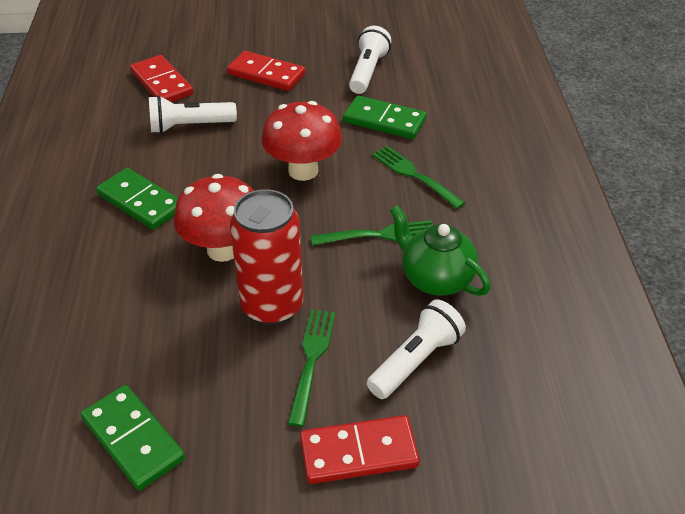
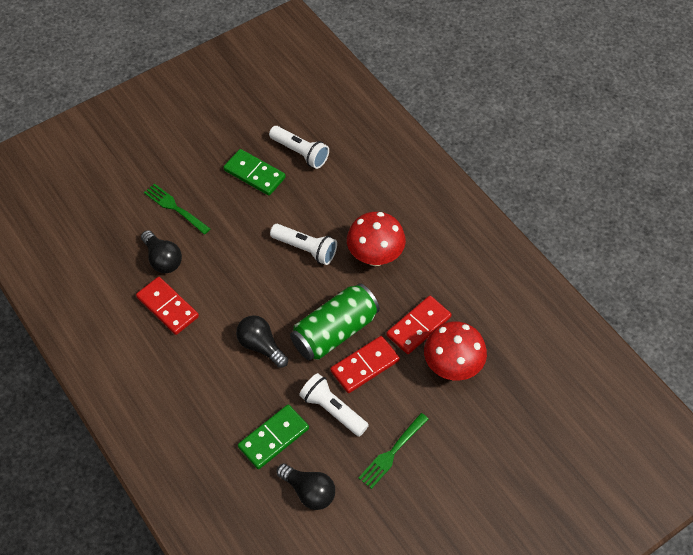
black light bulb: 0 -> 3
green can: 0 -> 1
green domino: 3 -> 2
green fork: 3 -> 2
green teapot: 1 -> 0
red can: 1 -> 0

